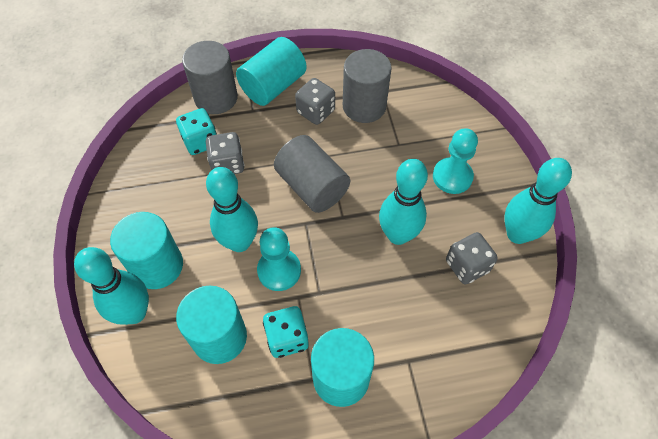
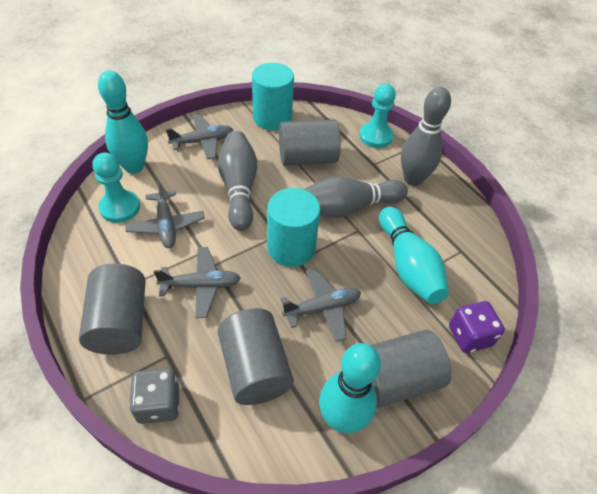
grey bowling pin: 0 -> 3
grey cylinder: 3 -> 4
grey dice: 3 -> 1
grey plane: 0 -> 4
purple dice: 0 -> 1
turquoise bowling pin: 4 -> 3
turquoise cylinder: 4 -> 2
turquoise dice: 2 -> 0

